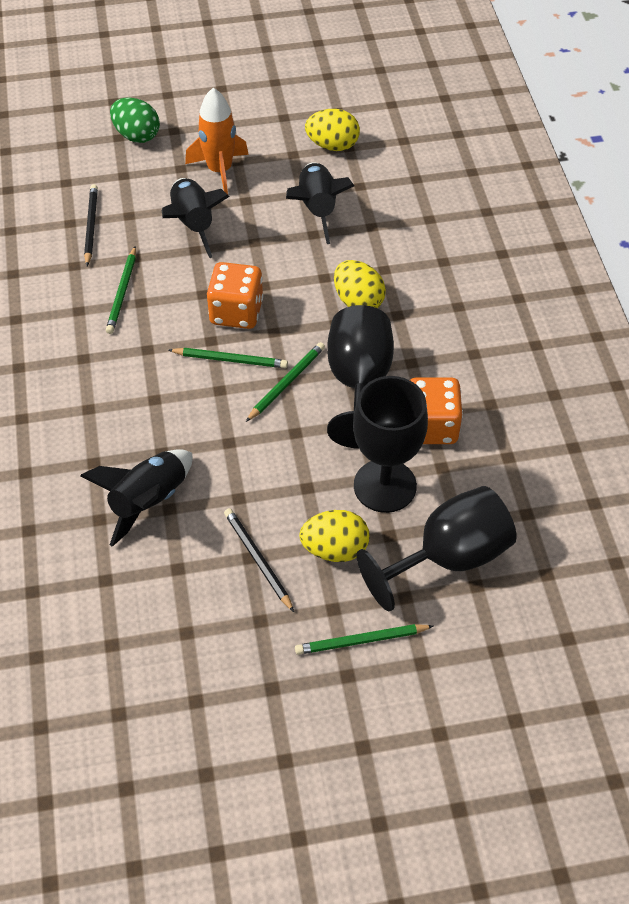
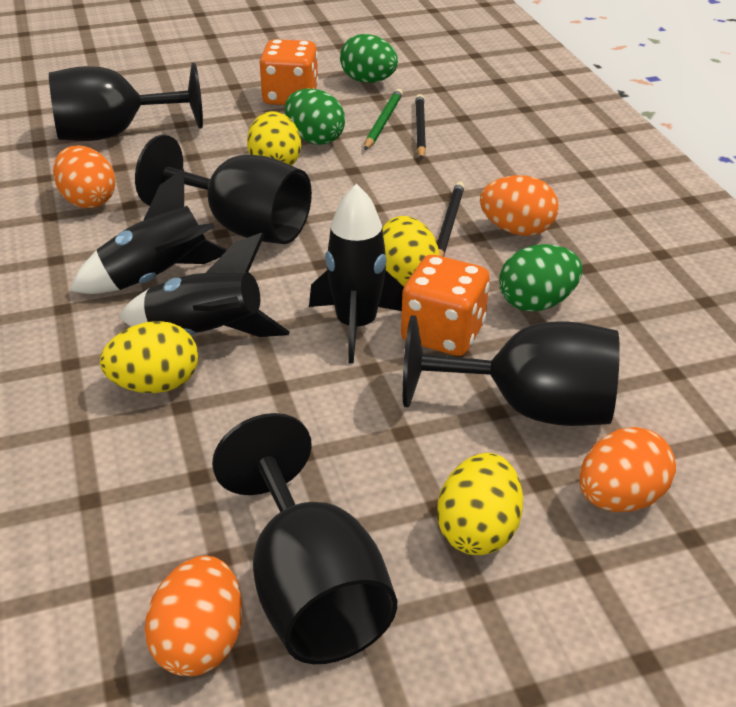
black goblet: 3 -> 4
green egg: 1 -> 3
green pencil: 4 -> 1
orange egg: 0 -> 4
orange rocket: 1 -> 0
yellow egg: 3 -> 4

